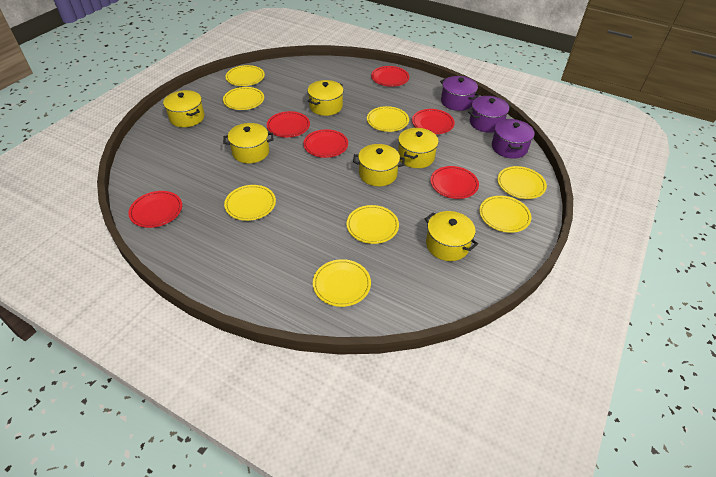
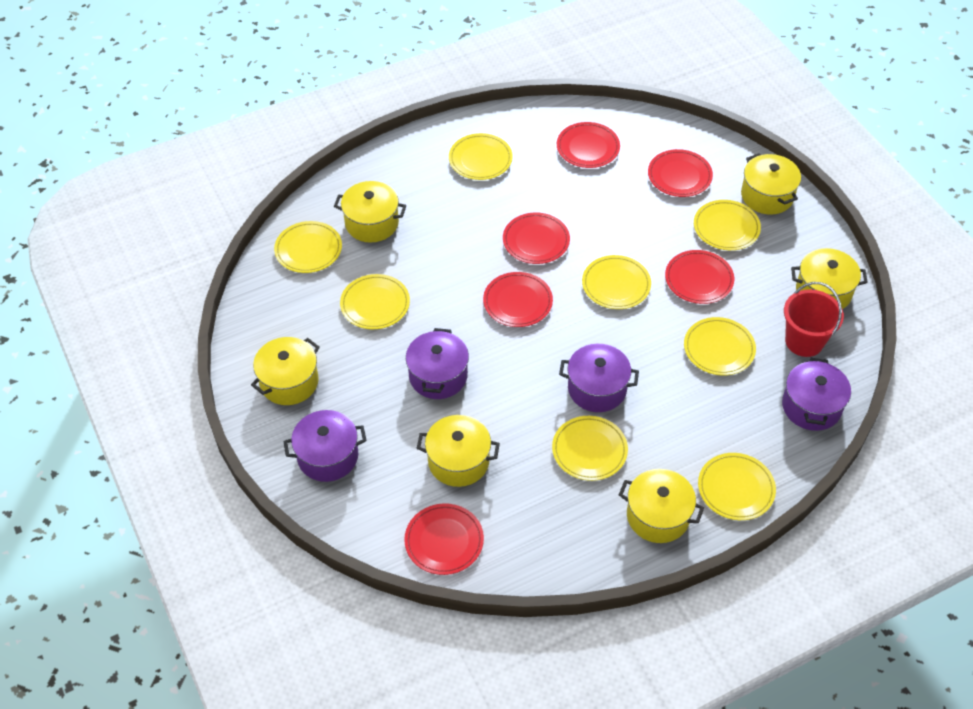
purple pot: 3 -> 4
red bucket: 0 -> 1

